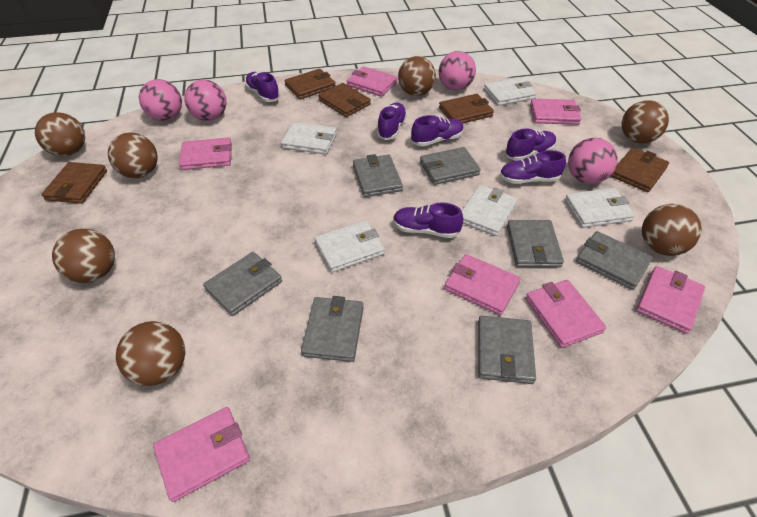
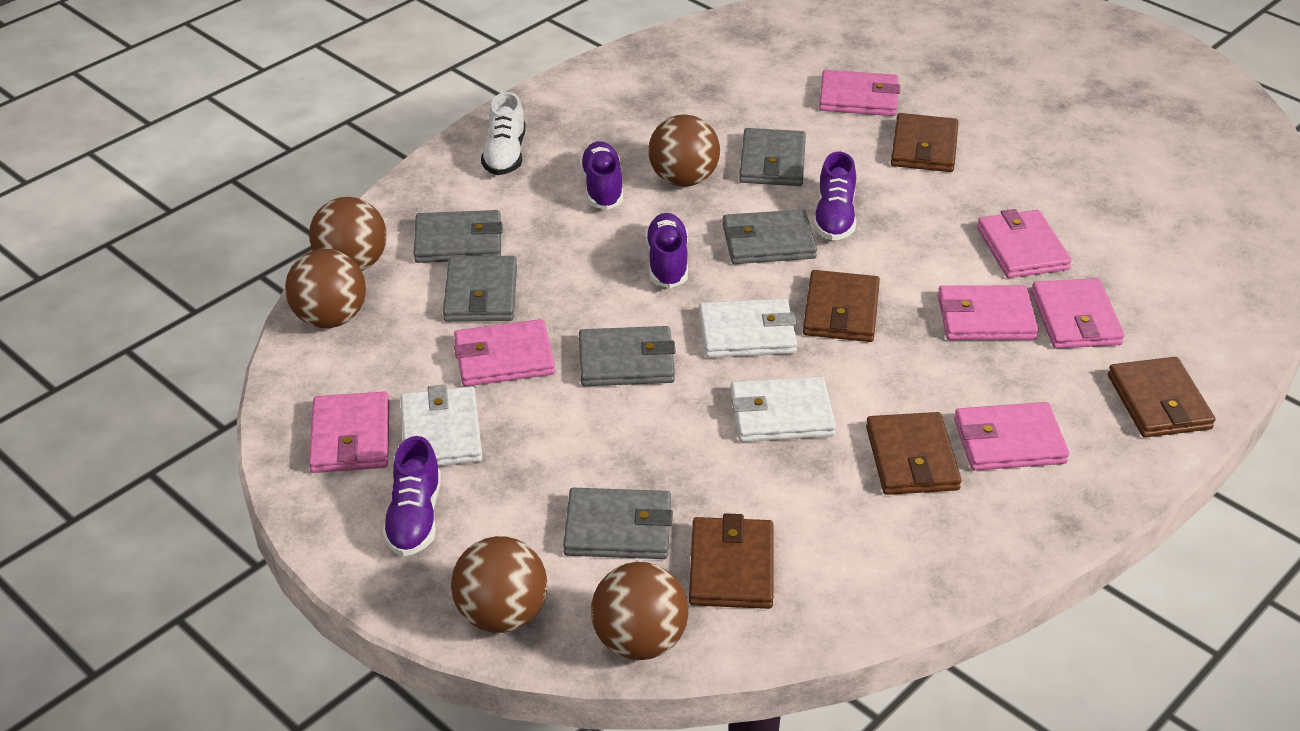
brown ball: 7 -> 5
grey wallet: 7 -> 6
pink ball: 4 -> 0
purple shoe: 6 -> 4
white shoe: 0 -> 1
white wallet: 5 -> 3

